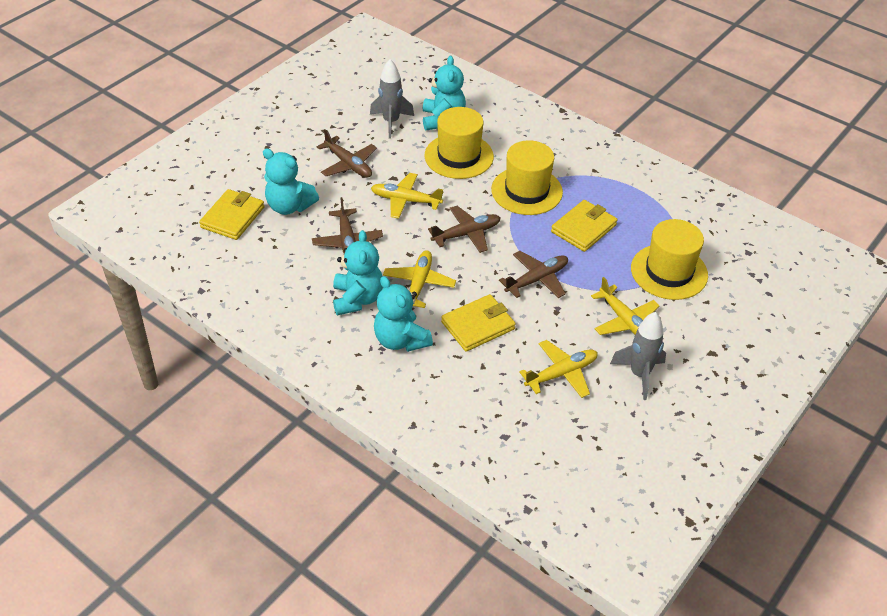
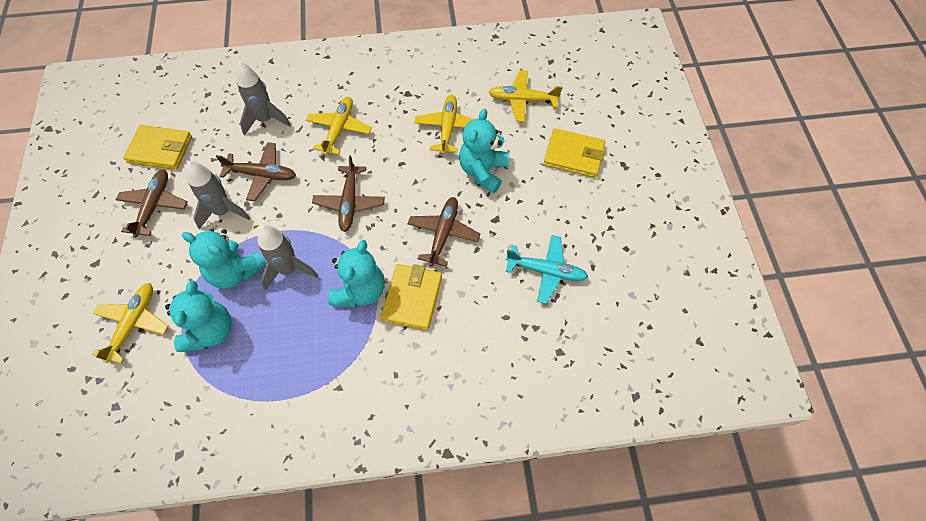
grey rocket: 2 -> 3
turquoise plane: 0 -> 1
yellow hat: 3 -> 0

